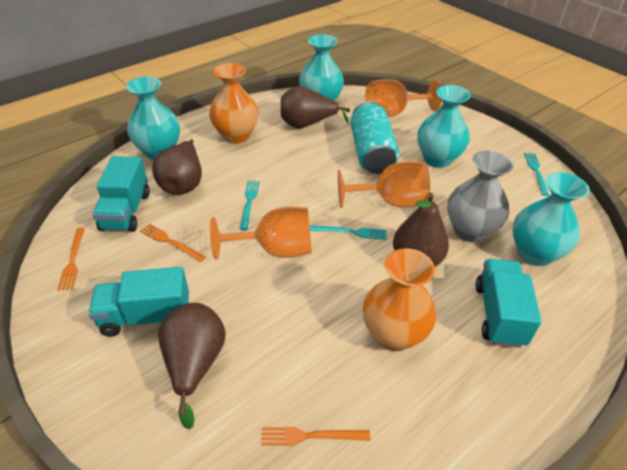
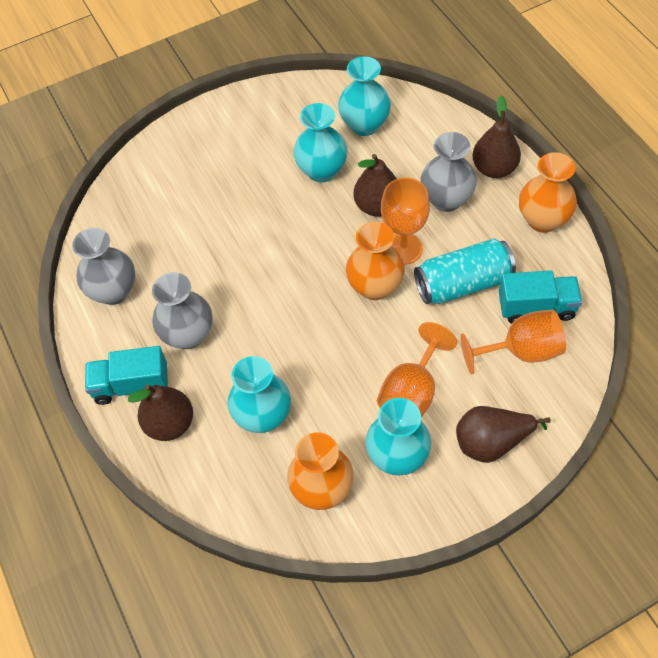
grey vase: 1 -> 3
orange fork: 3 -> 0
orange vase: 2 -> 3
turquoise fork: 3 -> 0
turquoise truck: 3 -> 2

